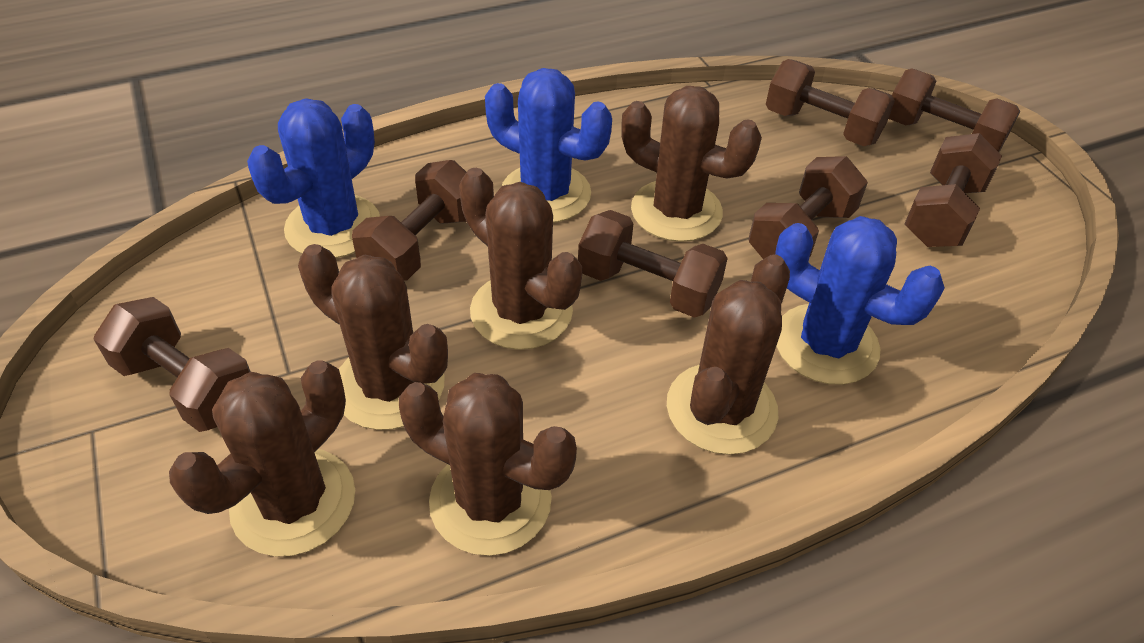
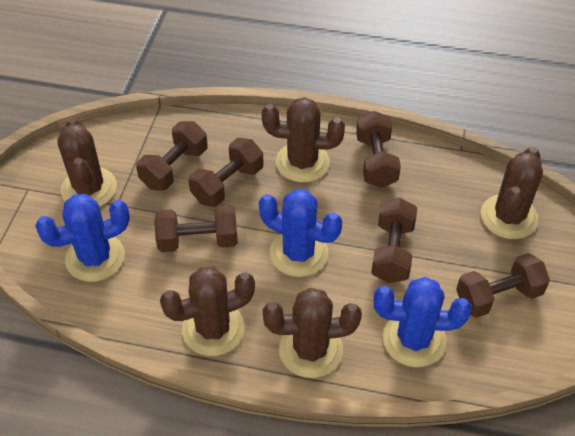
brown cactus: 6 -> 5
brown dumbbell: 7 -> 6

